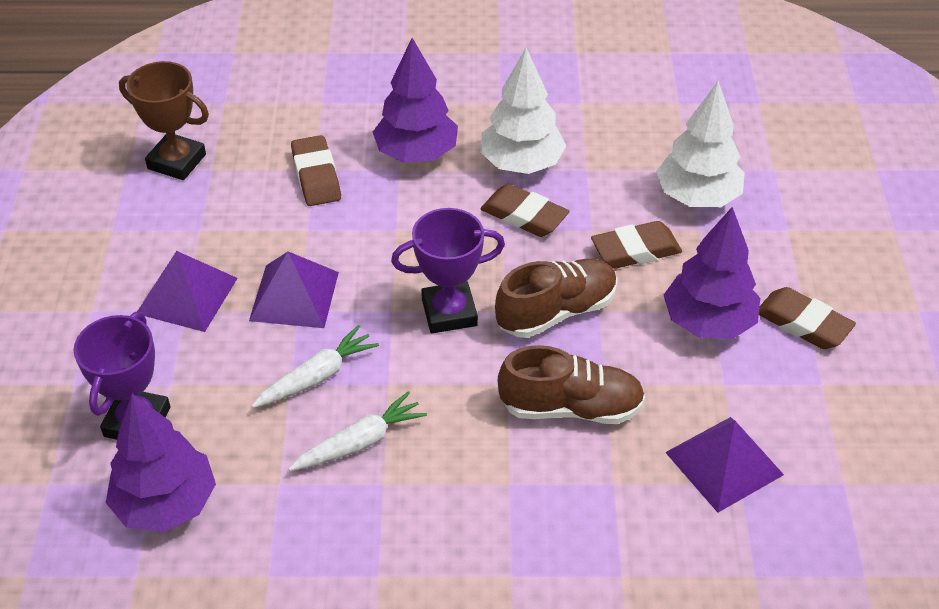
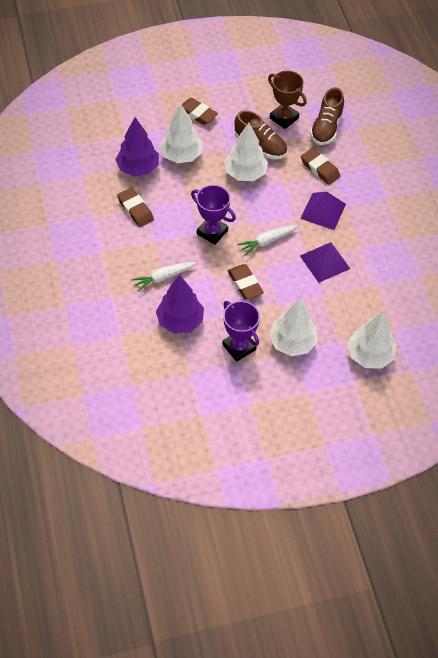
purple pyramid: 3 -> 2
purple tree: 3 -> 2
white tree: 2 -> 4

